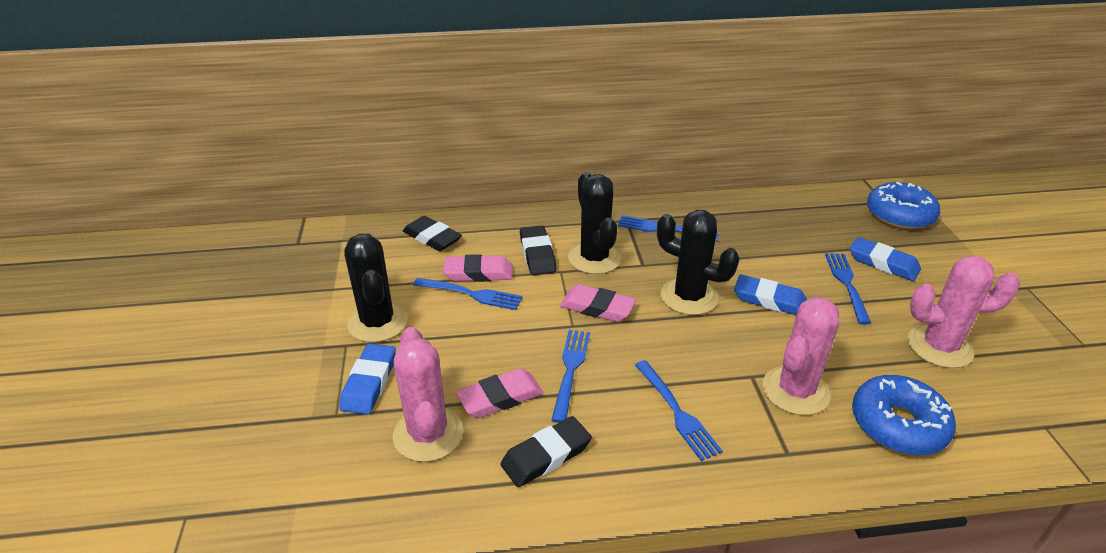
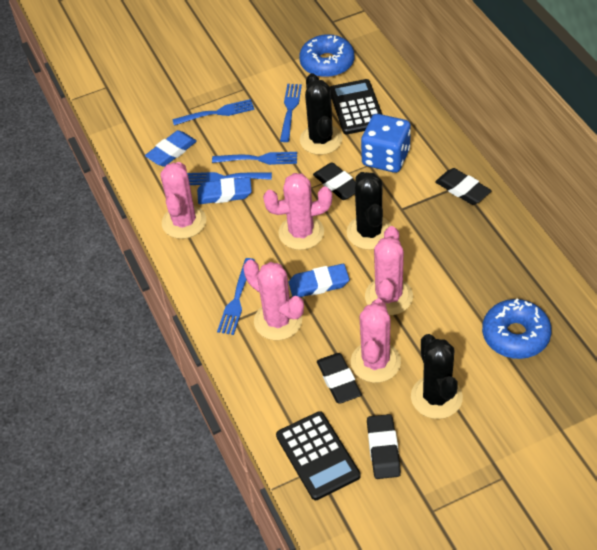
black calculator: 0 -> 2
black eraser: 3 -> 4
blue dice: 0 -> 1
pink cactus: 3 -> 5
pink eraser: 3 -> 0

